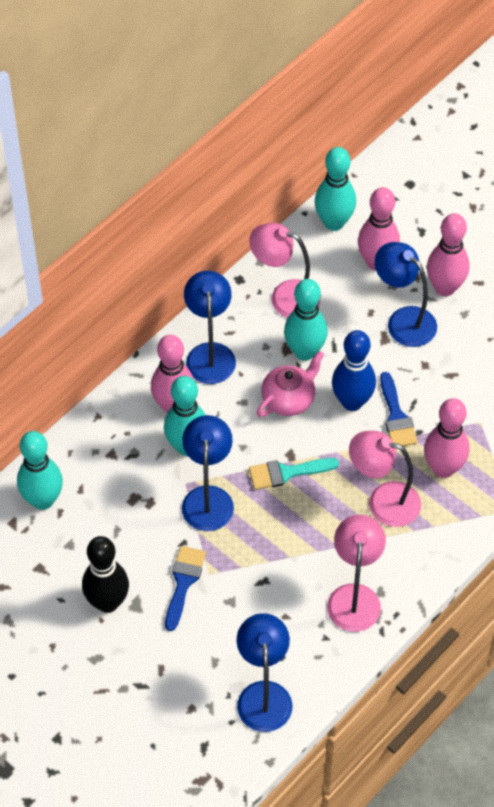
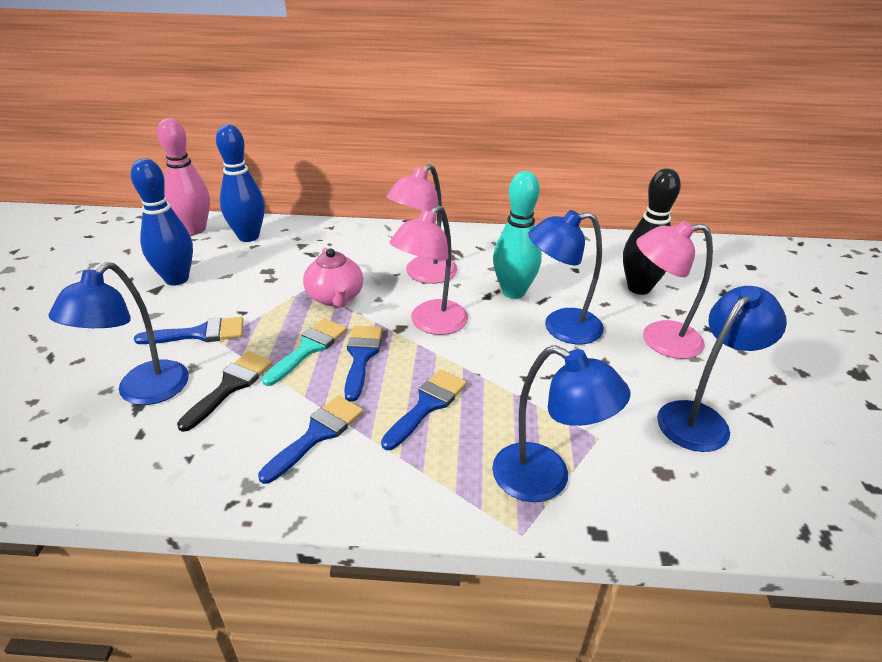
black brush: 0 -> 1
blue bowling pin: 1 -> 2
blue brush: 2 -> 4
pink bowling pin: 4 -> 1
turquoise bowling pin: 4 -> 1

